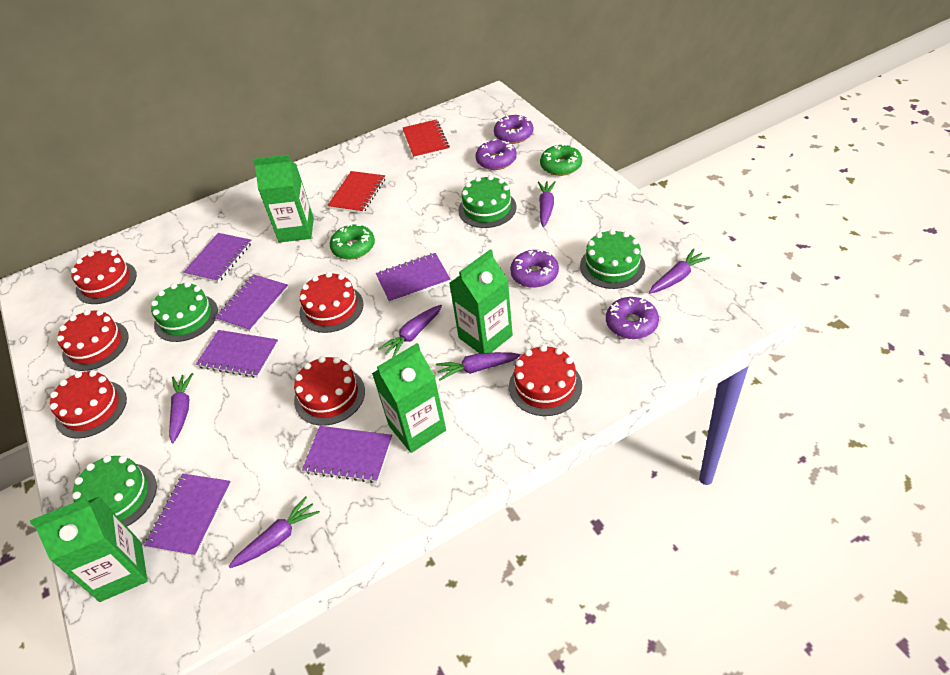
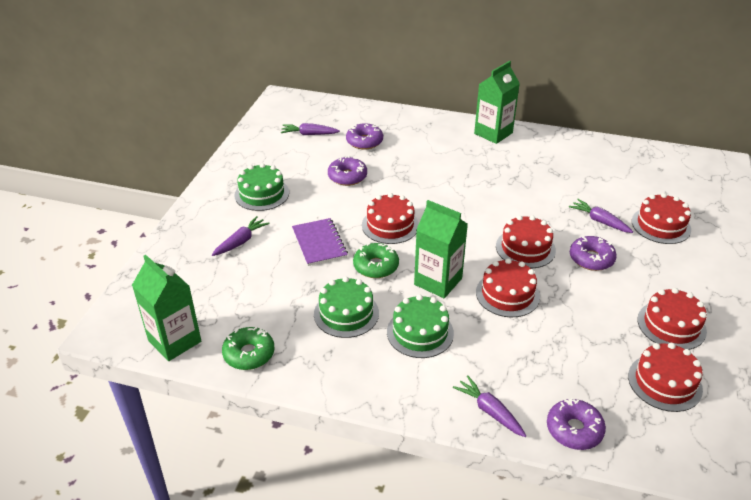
green cake: 4 -> 3
green carton: 4 -> 3
purple carrot: 6 -> 4
purple notebook: 6 -> 1
red notebook: 2 -> 0

